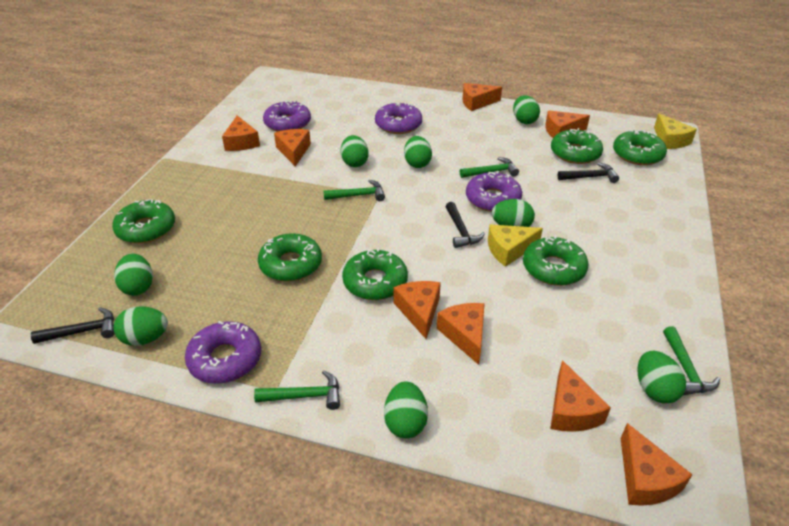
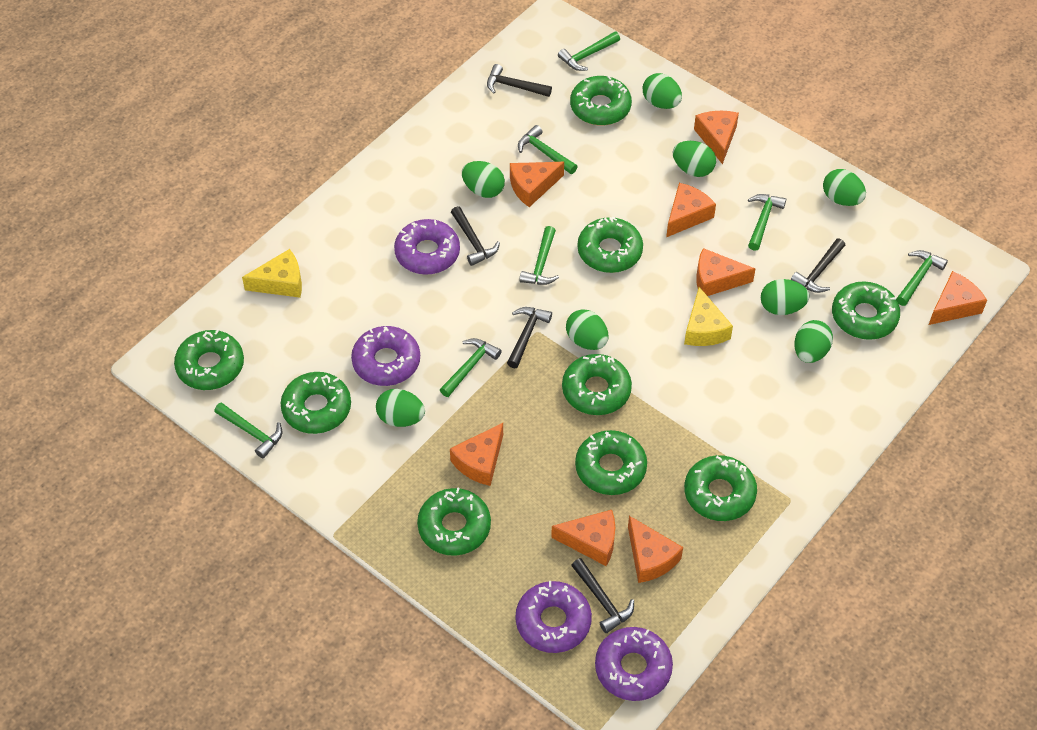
black hammer: 3 -> 5
green donut: 6 -> 9
green hammer: 4 -> 7

